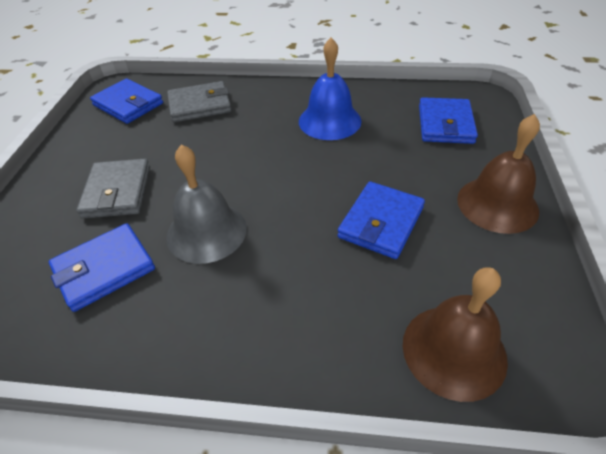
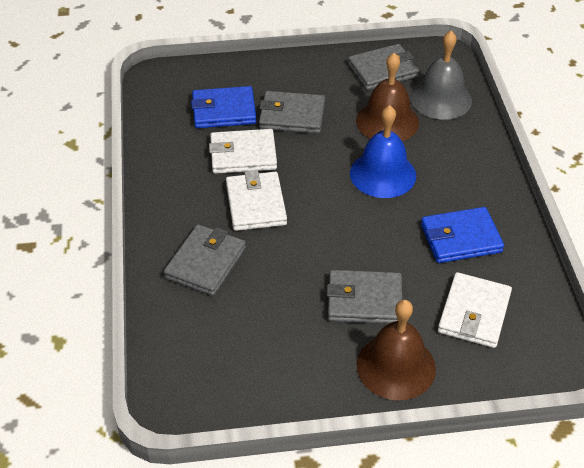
blue wallet: 4 -> 2
grey wallet: 2 -> 4
white wallet: 0 -> 3

